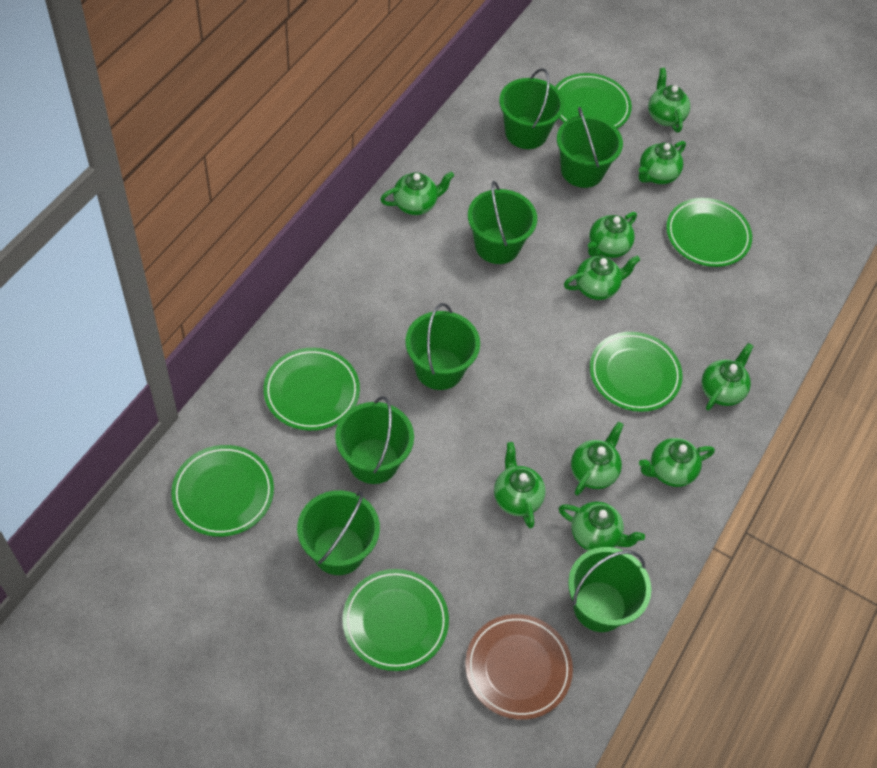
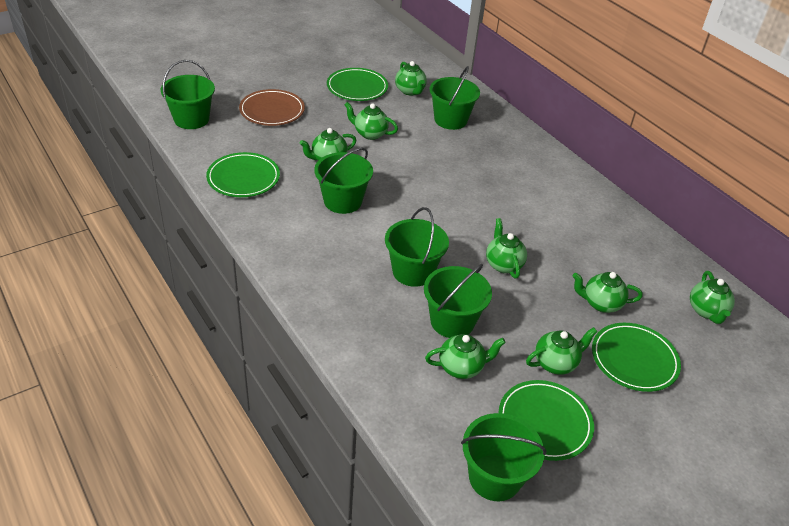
green bucket: 7 -> 6
green plate: 6 -> 4
green teapot: 10 -> 8

